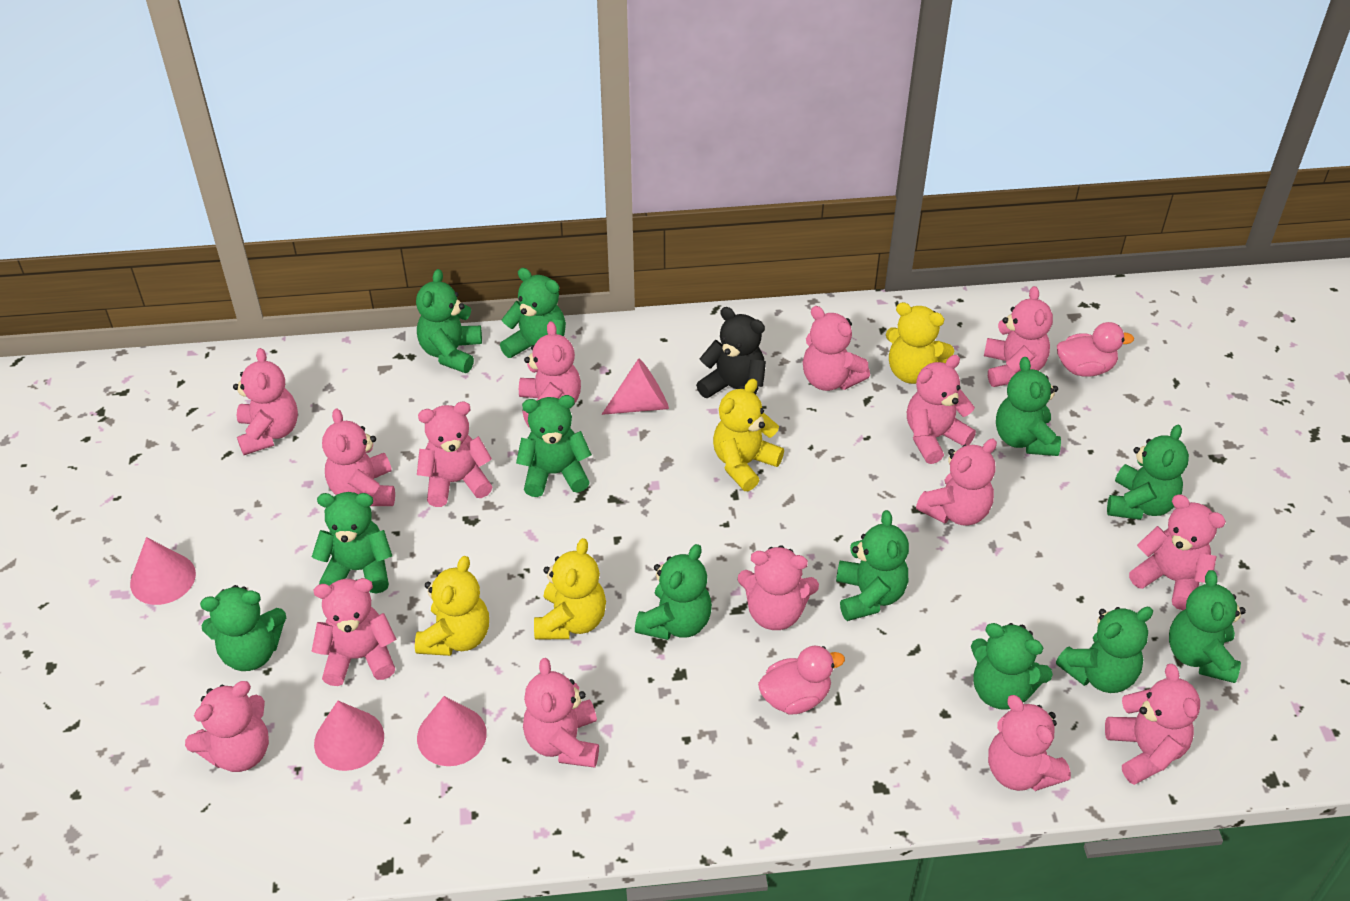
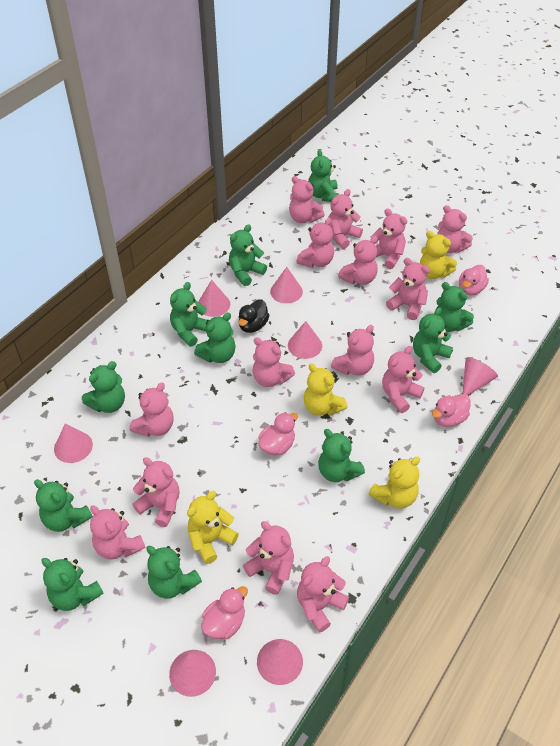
black duck: 0 -> 1
black teddy bear: 1 -> 0
green teddy bear: 12 -> 11
pink cone: 4 -> 7
pink duck: 2 -> 4

